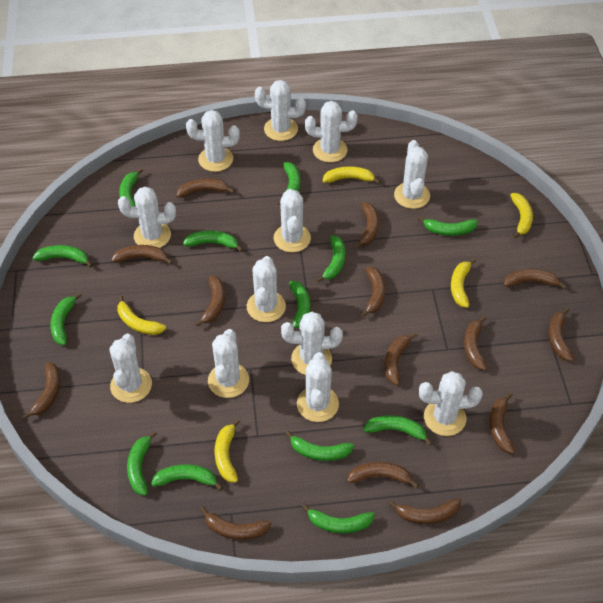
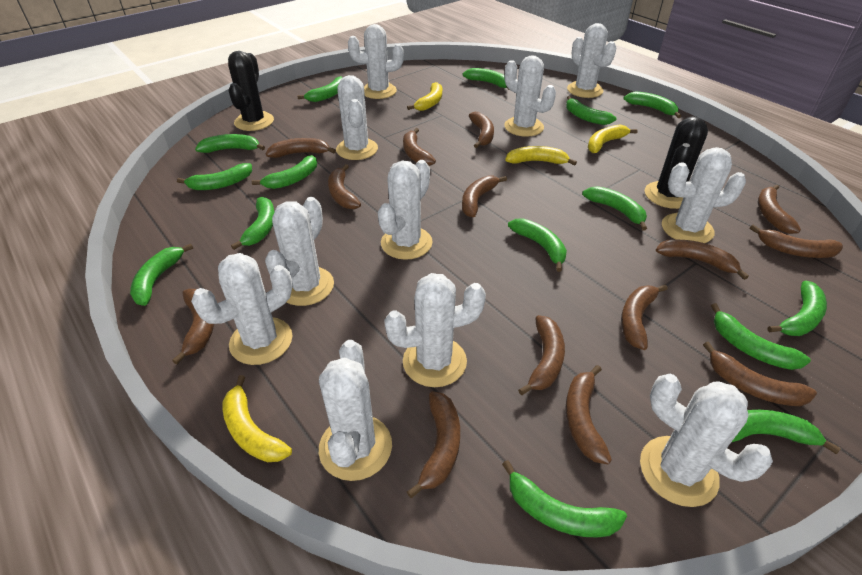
black cactus: 0 -> 2
green banana: 13 -> 15
white cactus: 12 -> 11
yellow banana: 5 -> 4

